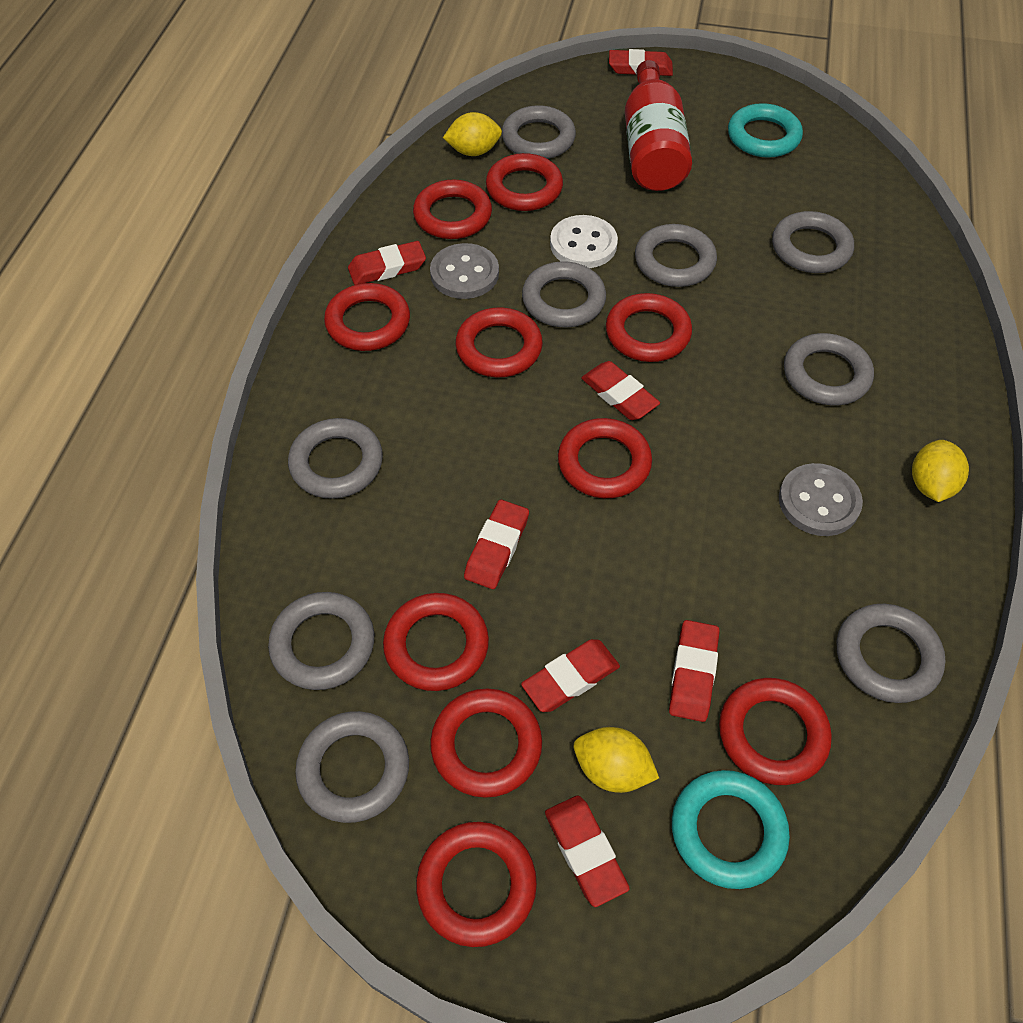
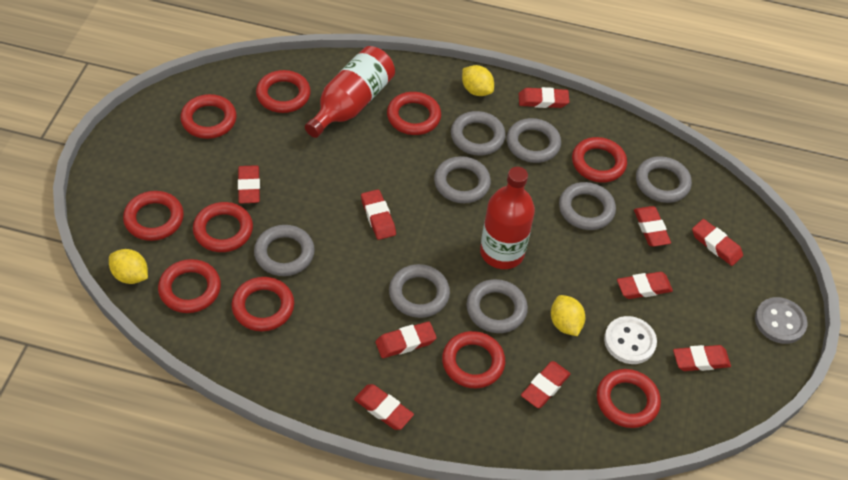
grey button: 2 -> 1
grey ring: 9 -> 8
red bottle: 1 -> 2
red eraser: 7 -> 10
turquoise ring: 2 -> 0

